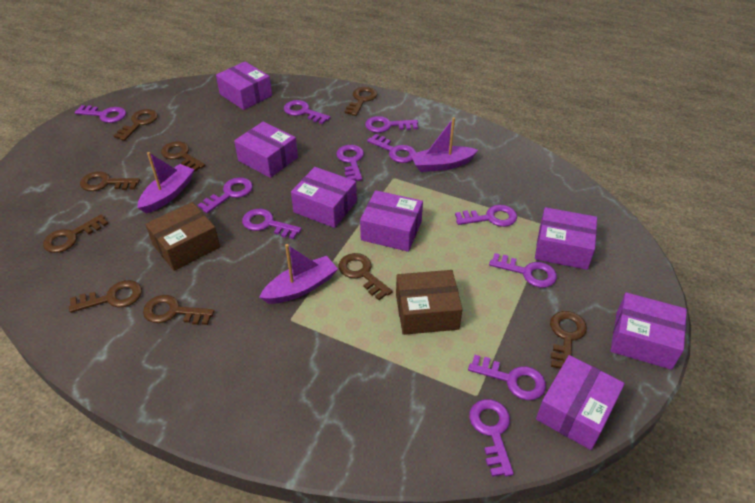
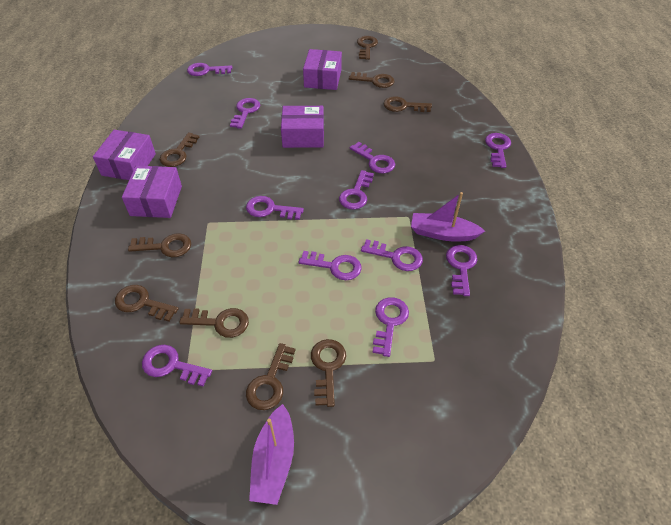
brown box: 2 -> 0
purple boat: 3 -> 2
purple box: 7 -> 4

